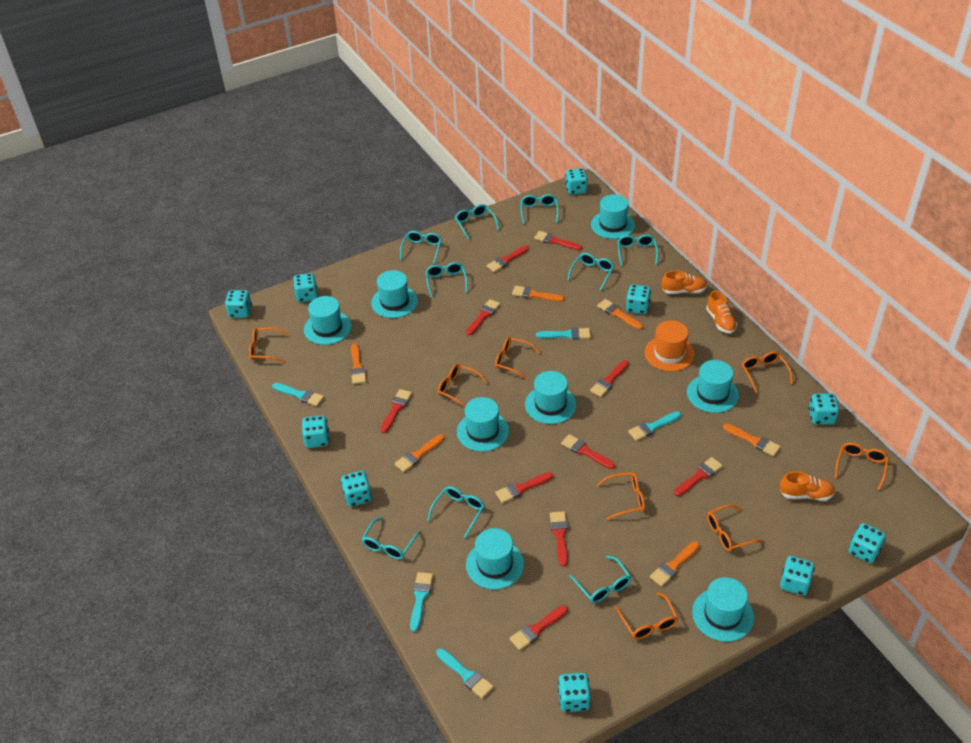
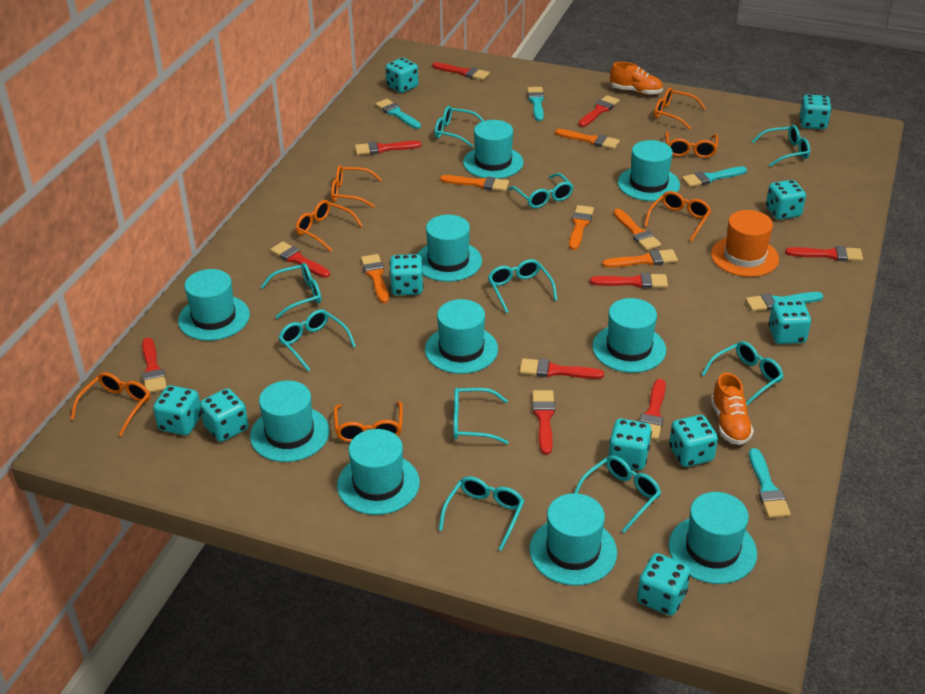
orange glasses: 8 -> 7
orange shoe: 3 -> 2
turquoise glasses: 9 -> 10
turquoise hat: 8 -> 10

